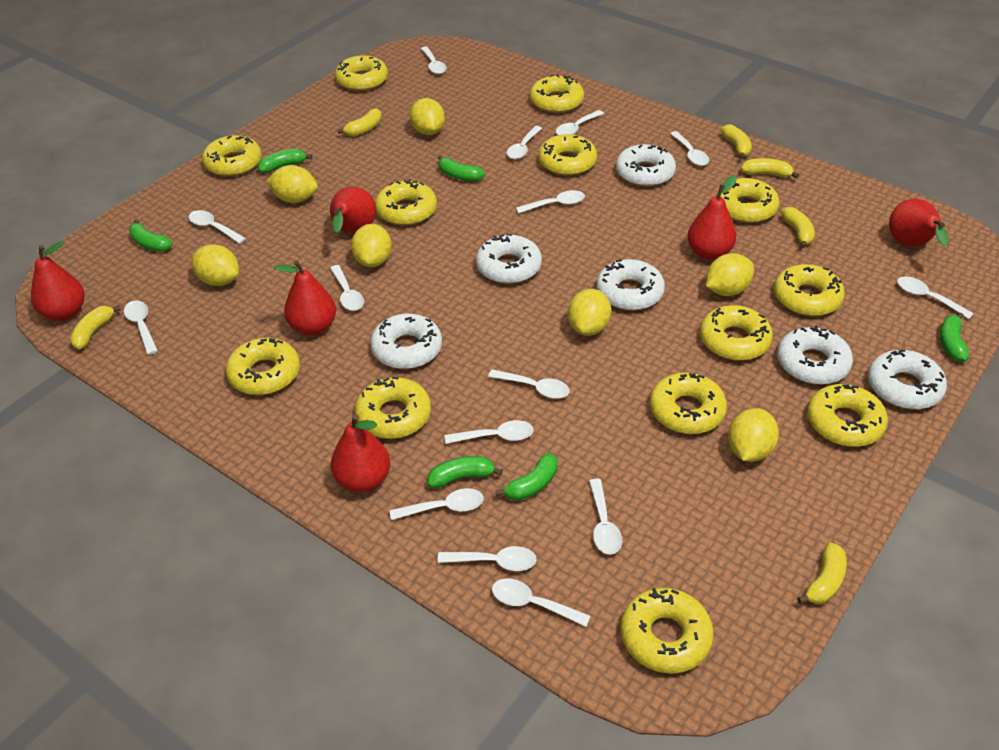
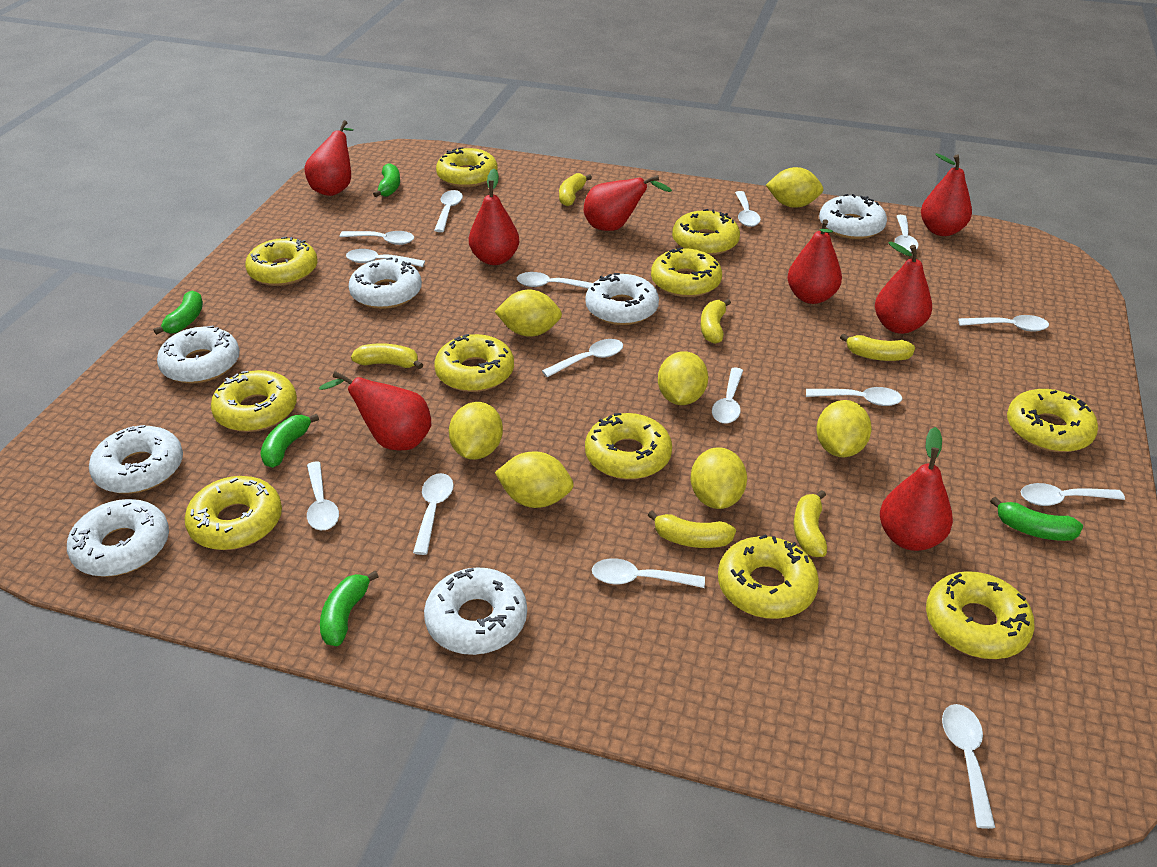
green banana: 6 -> 5
red pear: 6 -> 8
white donut: 6 -> 7
yellow donut: 13 -> 11

